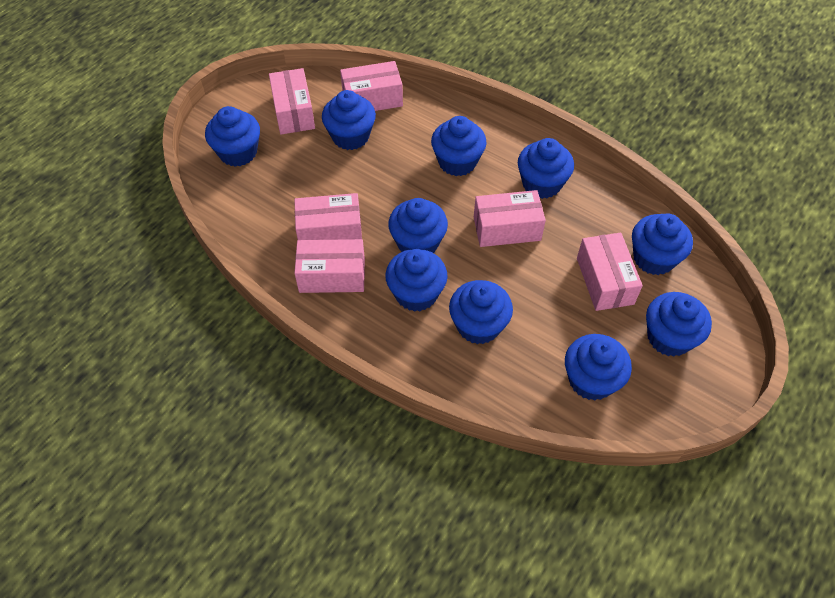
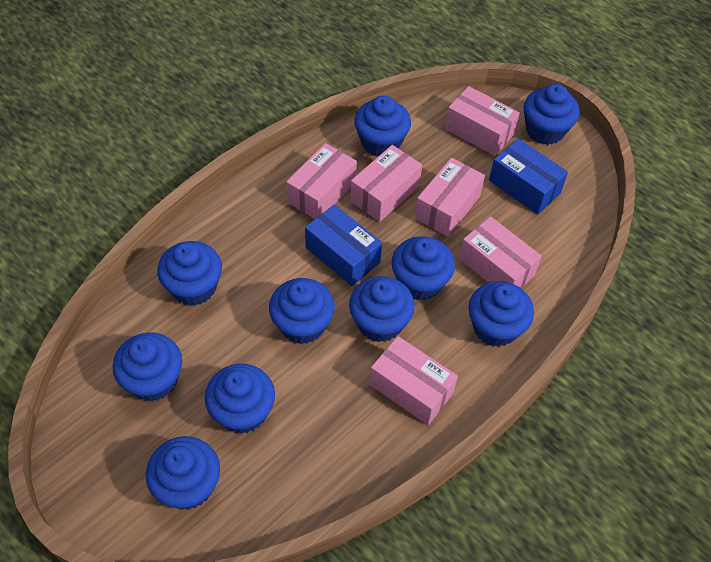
blue box: 0 -> 2

